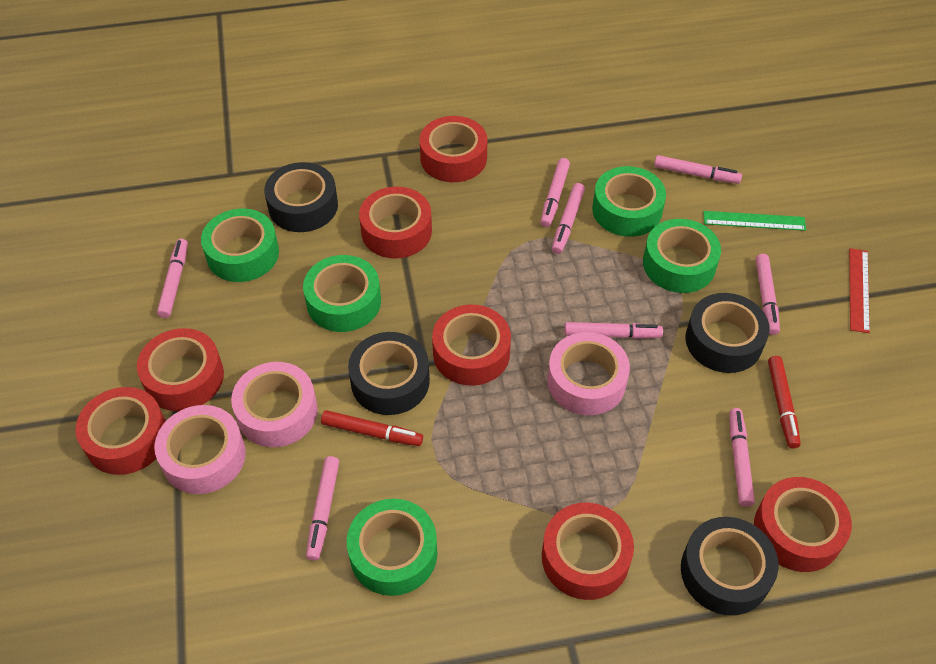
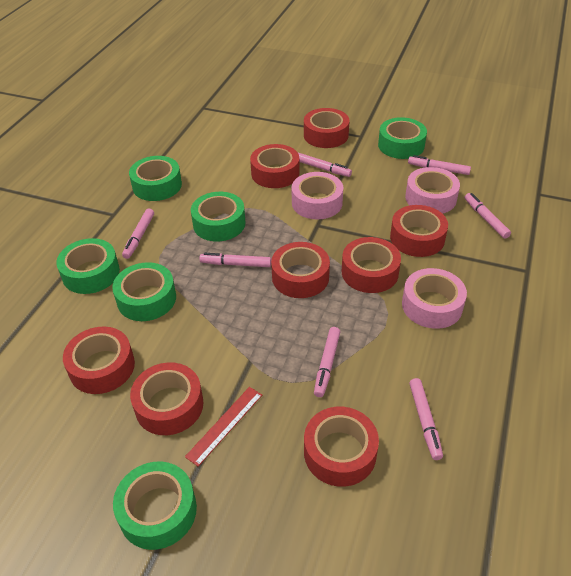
black tape: 4 -> 0
green ruler: 1 -> 0
green tape: 5 -> 6
pink marker: 8 -> 7
red marker: 2 -> 0
red tape: 7 -> 8

